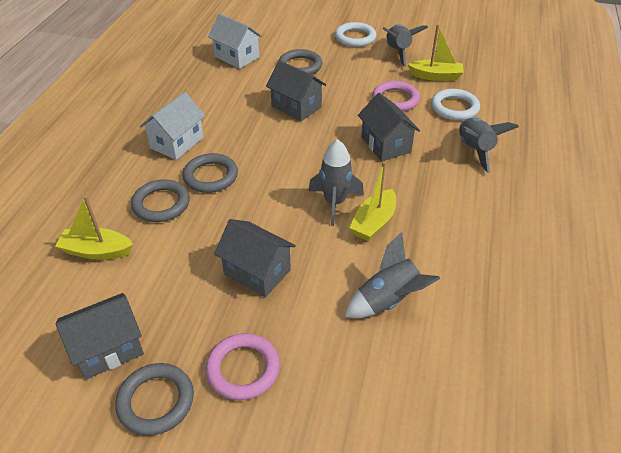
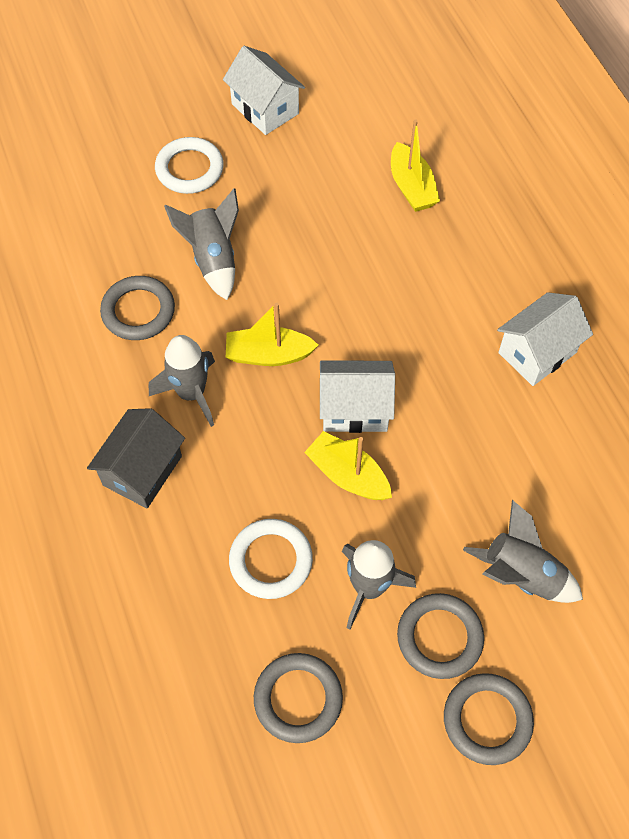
grey house: 4 -> 1
pink ring: 2 -> 0
white house: 2 -> 3

